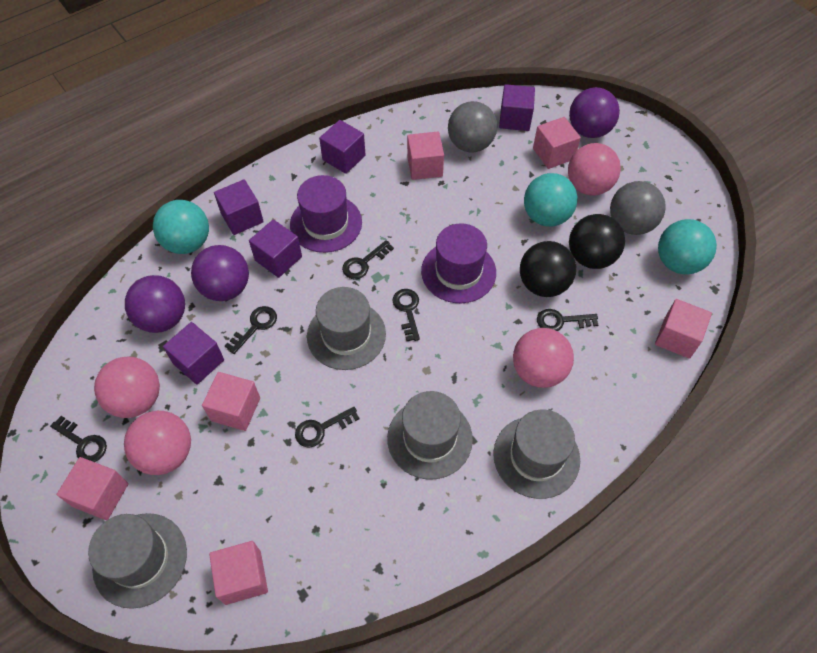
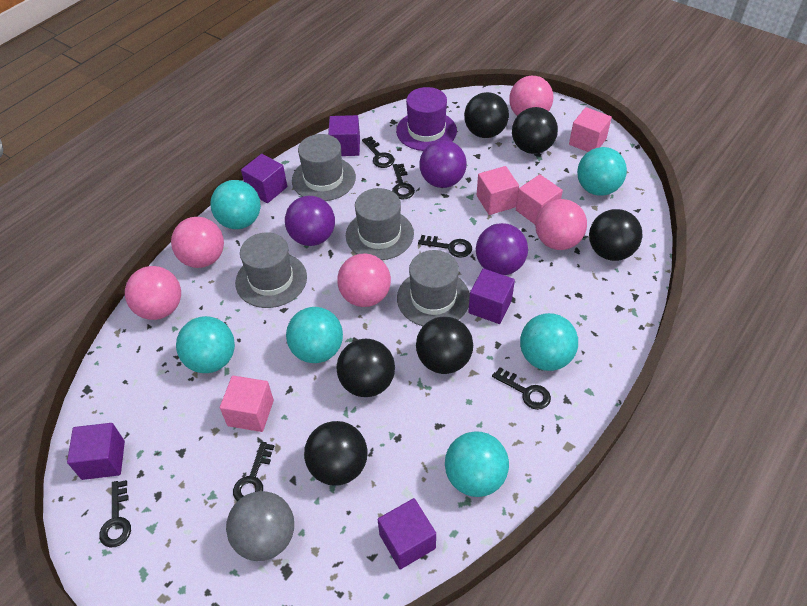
black ball: 2 -> 6
grey ball: 2 -> 1
pink ball: 4 -> 5
pink cube: 6 -> 4
purple hat: 2 -> 1
turquoise ball: 3 -> 6

